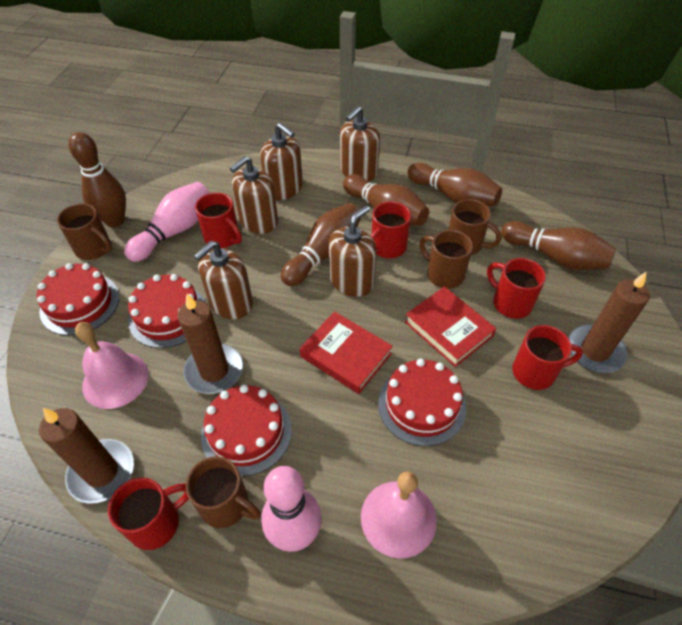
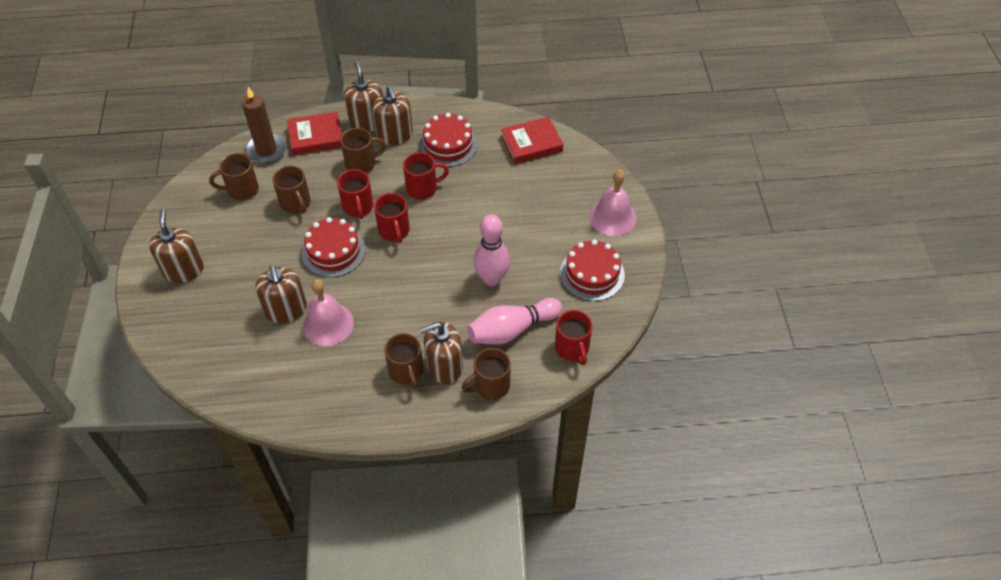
brown bowling pin: 5 -> 0
brown candle: 3 -> 1
brown mug: 4 -> 5
red cake: 4 -> 3
red mug: 5 -> 4

